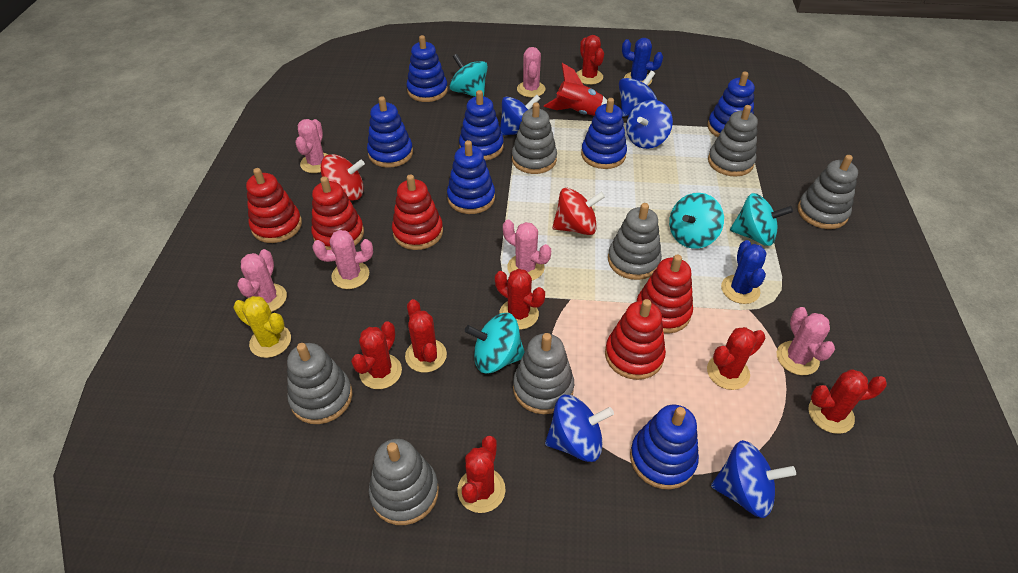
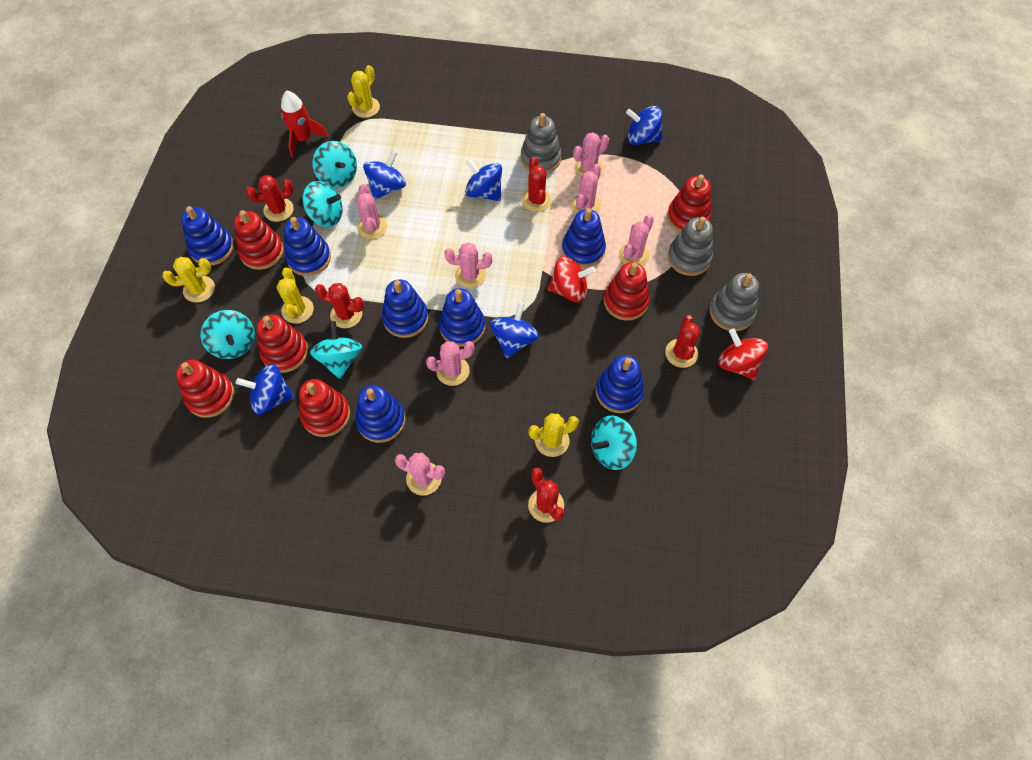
blue cactus: 2 -> 0
grey stacking toy: 7 -> 3
pink cactus: 6 -> 7
red cactus: 7 -> 5
red stacking toy: 5 -> 6
turquoise spinning top: 4 -> 5
yellow cactus: 1 -> 4

